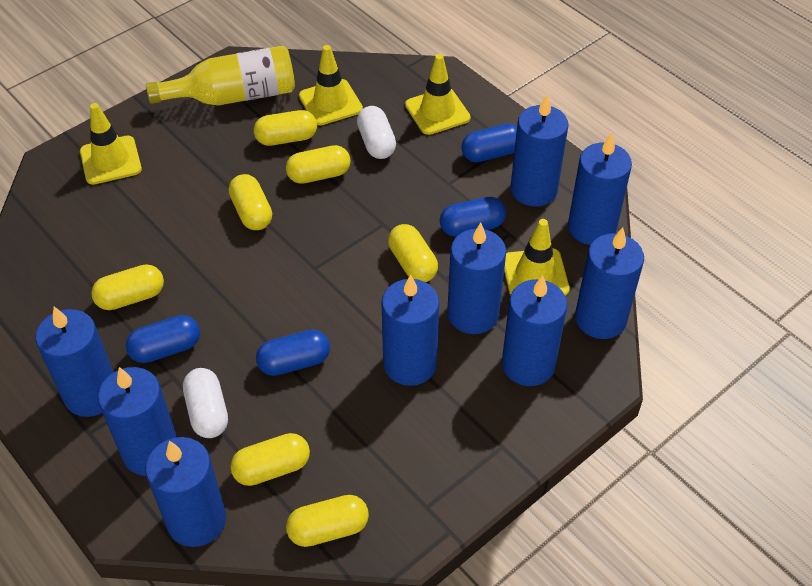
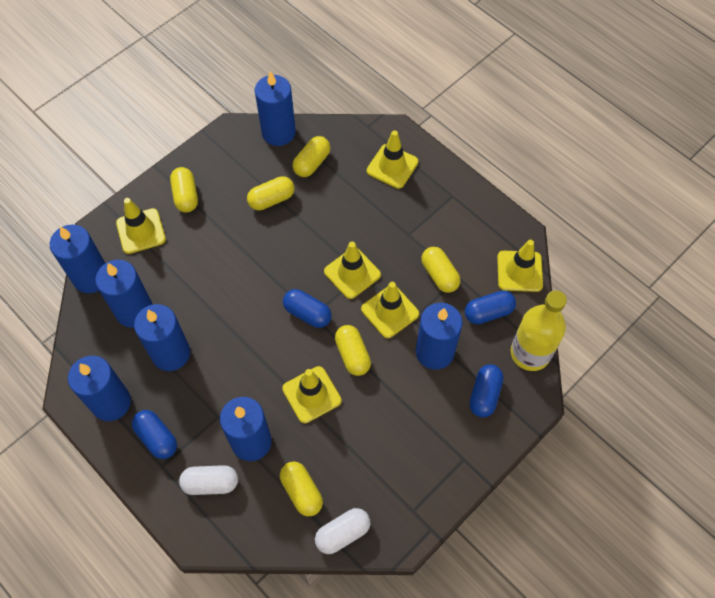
blue candle: 9 -> 7
yellow capsule: 7 -> 6
yellow traffic cone: 4 -> 6

